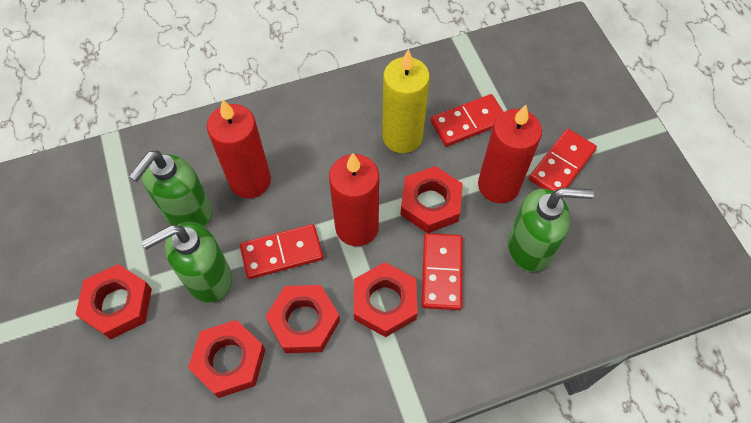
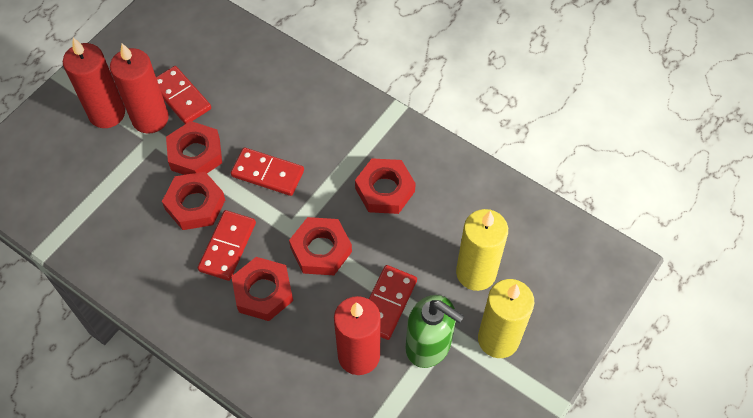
green soap dispenser: 3 -> 1
yellow candle: 1 -> 2

